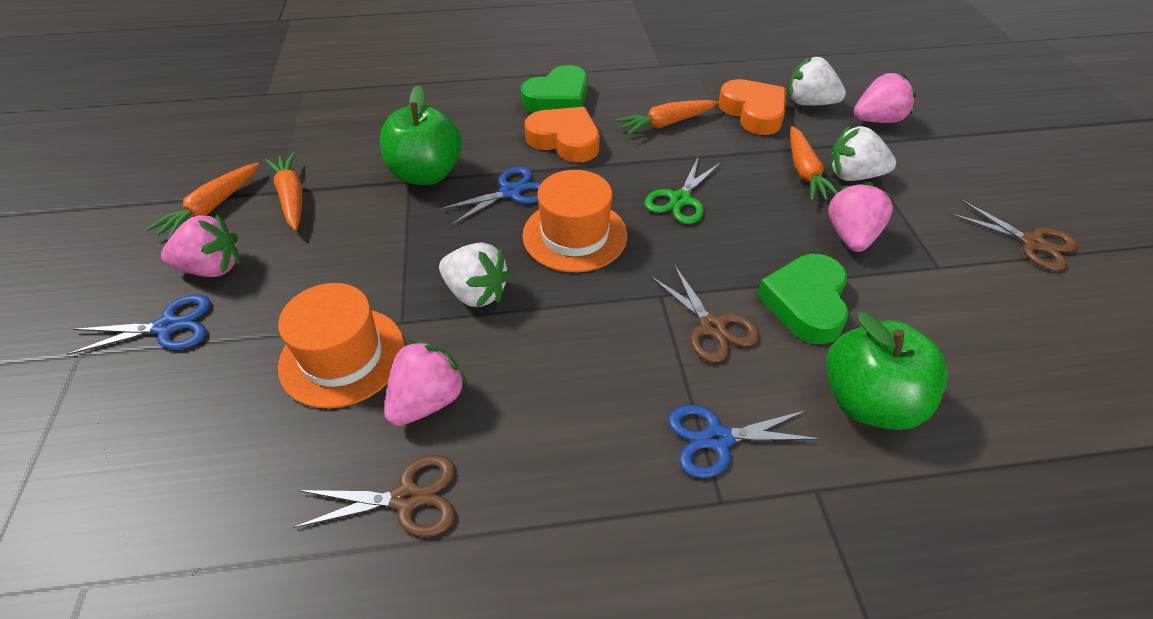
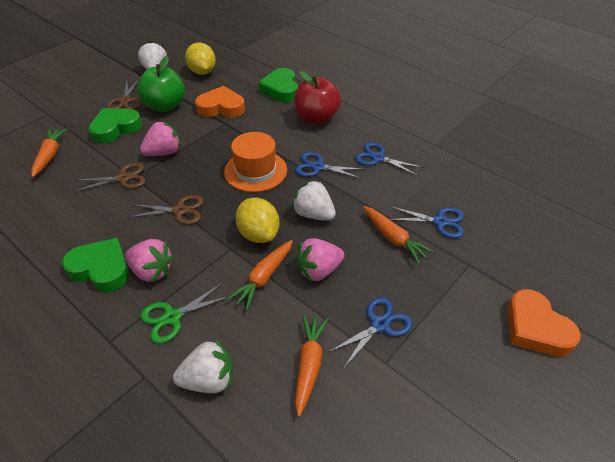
blue scissors: 3 -> 4
green apple: 2 -> 1
green heart: 2 -> 3
orange hat: 2 -> 1
pink strawberry: 4 -> 3
red apple: 0 -> 1
yellow lemon: 0 -> 2

